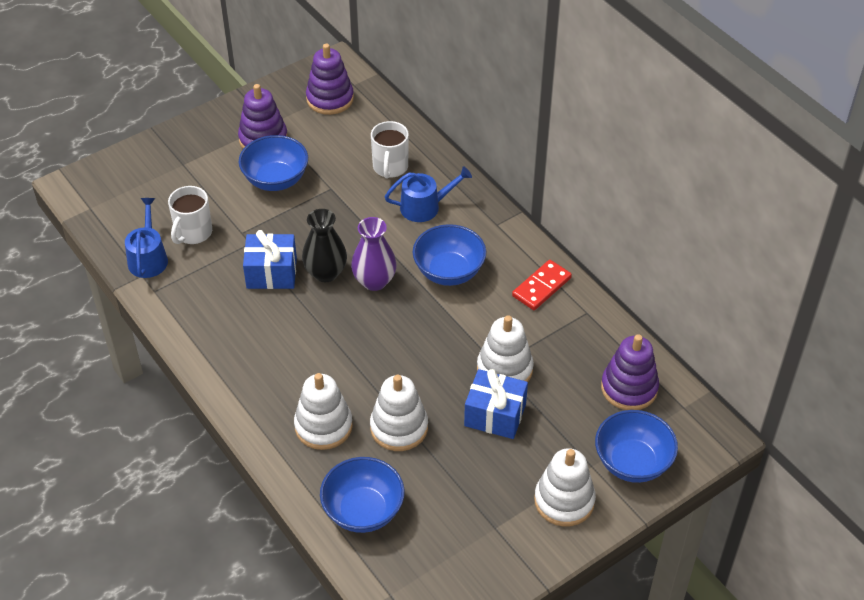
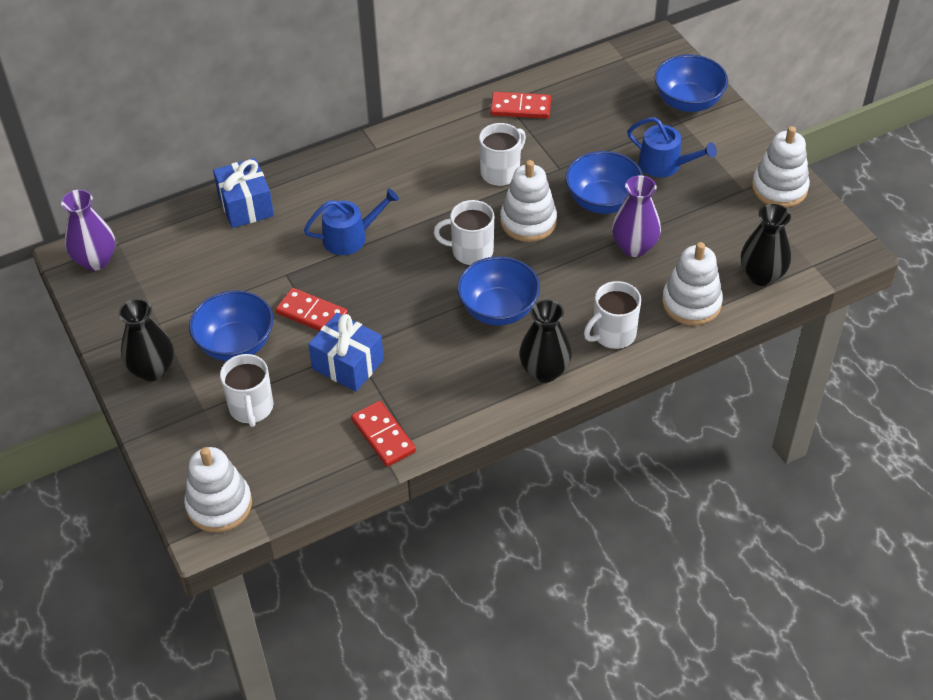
black vase: 1 -> 3
purple stacking toy: 3 -> 0
purple vase: 1 -> 2
red domino: 1 -> 3
white mug: 2 -> 4

